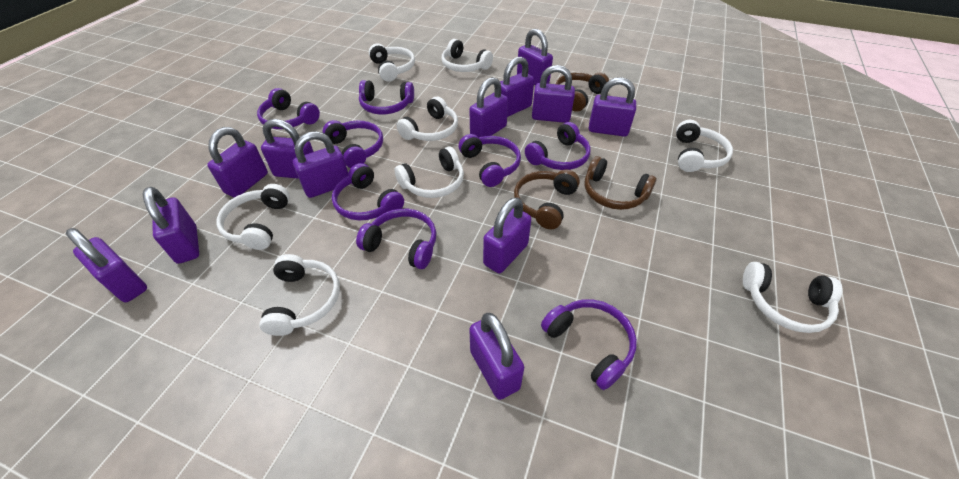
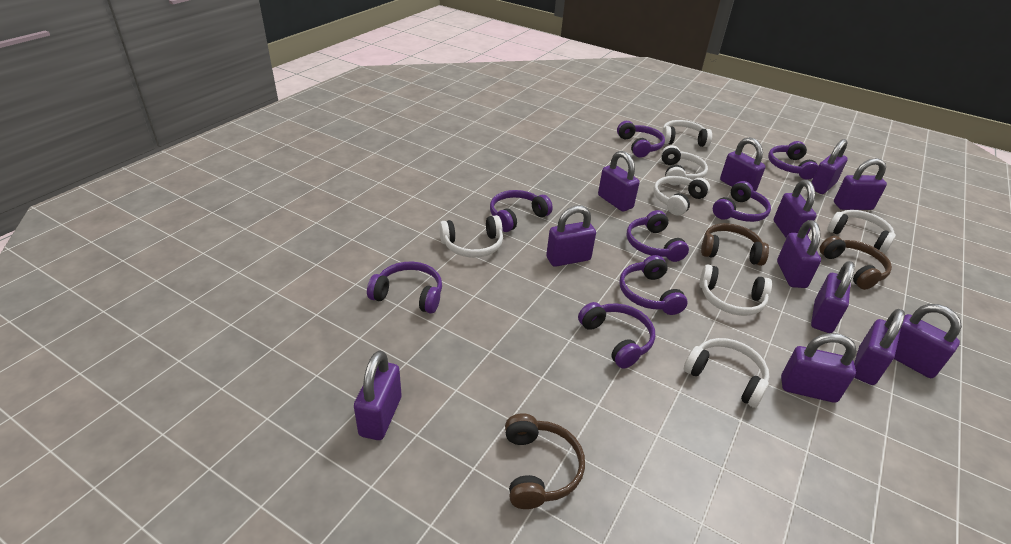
white headphones: 8 -> 7

